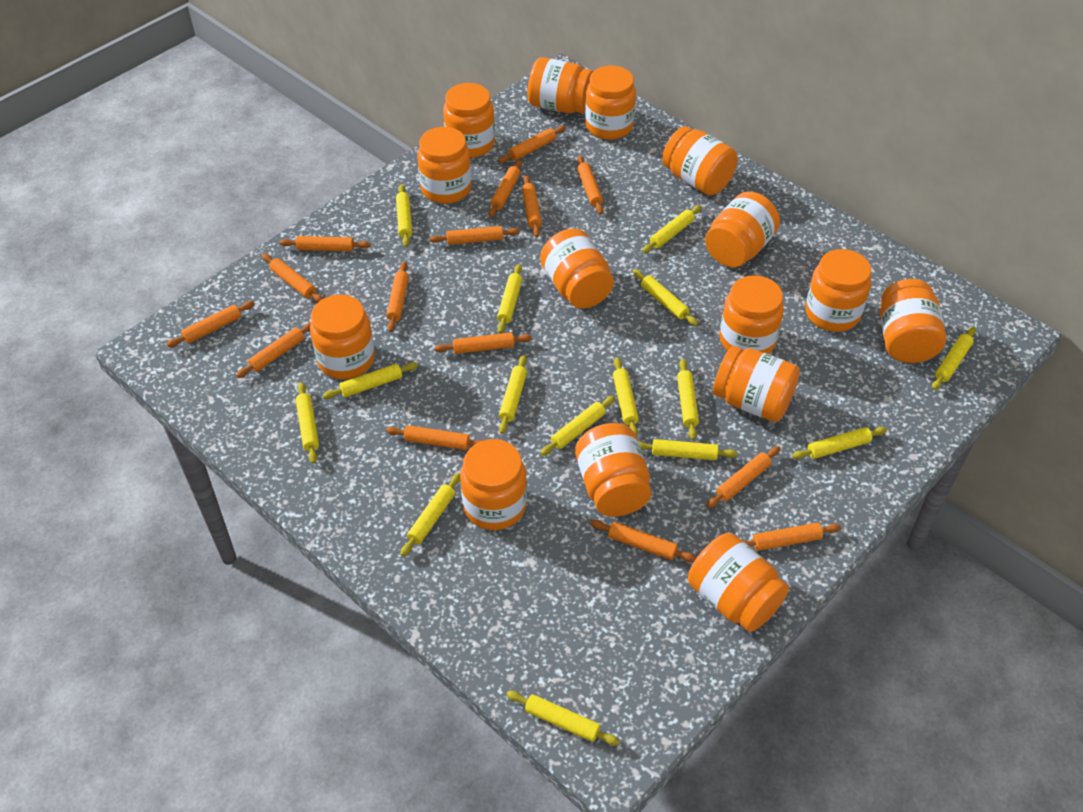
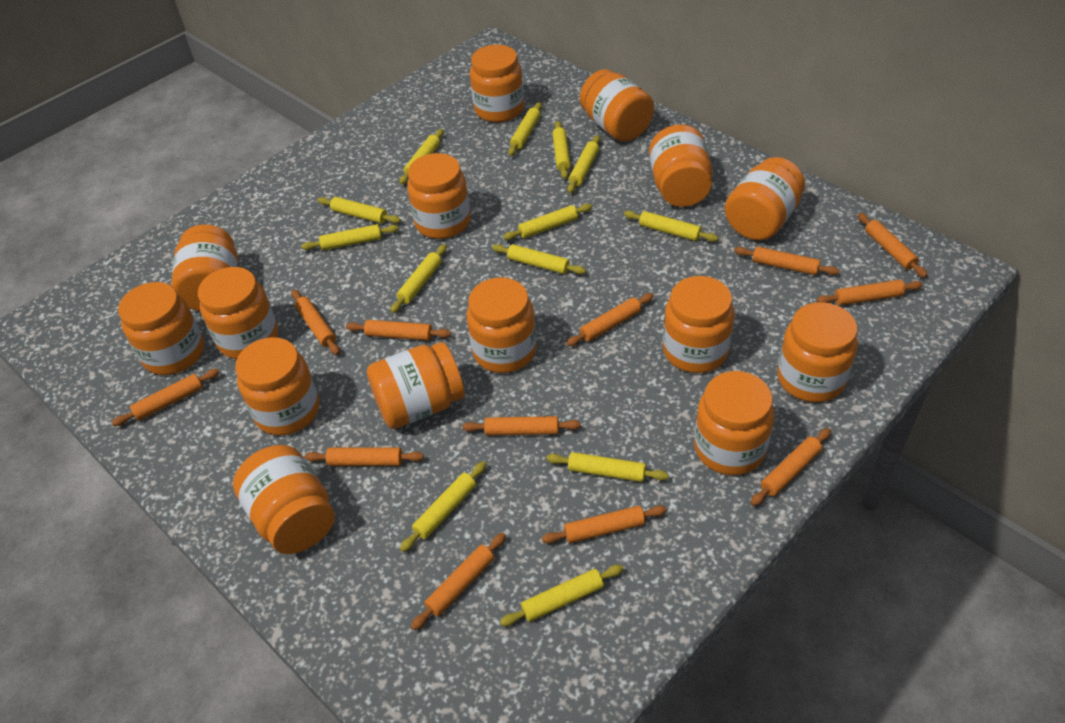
orange rolling pin: 15 -> 12
yellow rolling pin: 15 -> 13

